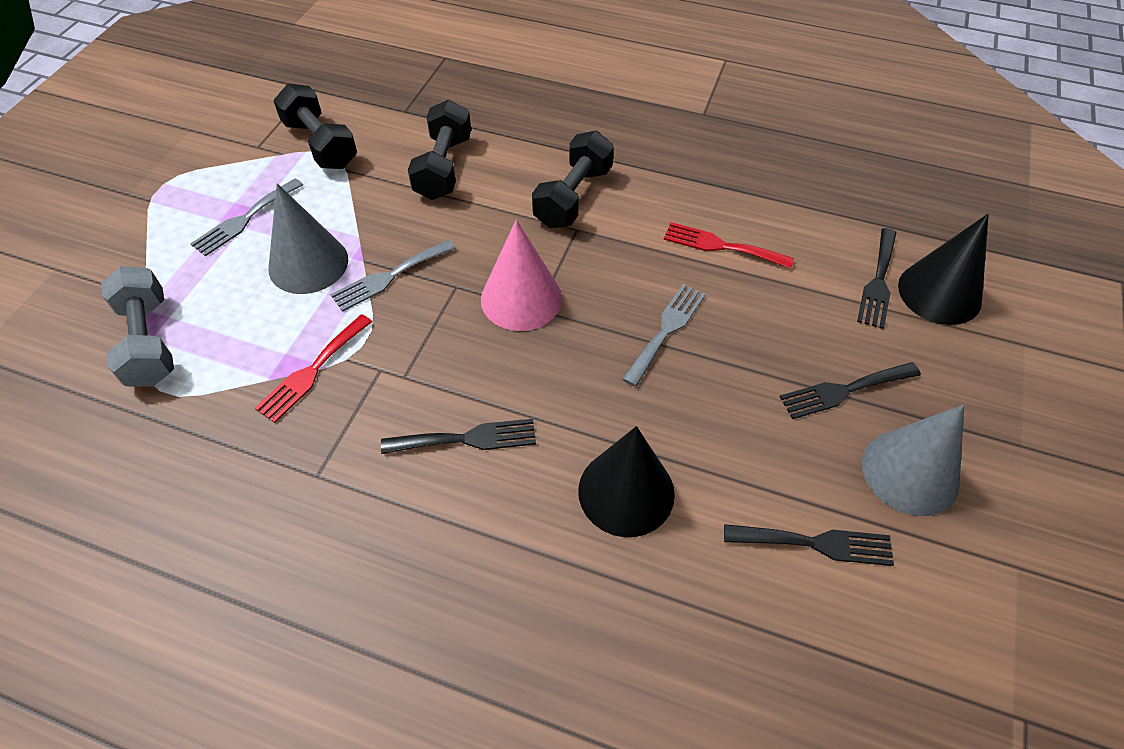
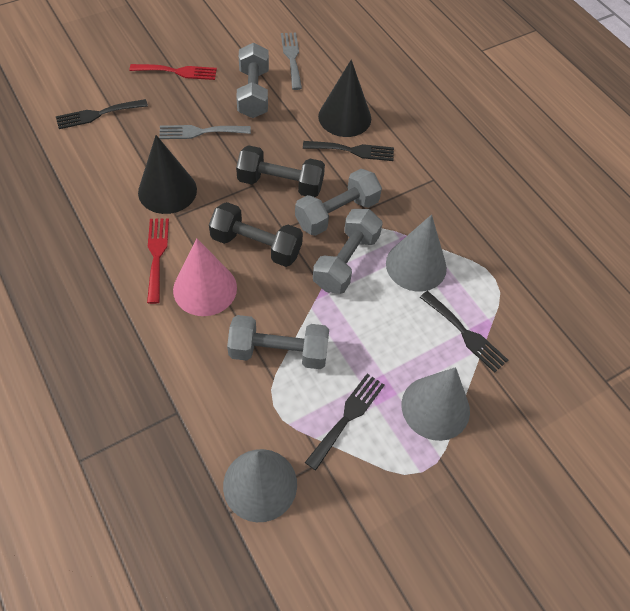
black dumbbell: 3 -> 2
grey cone: 2 -> 3
grey dumbbell: 1 -> 4
grey fork: 3 -> 2

